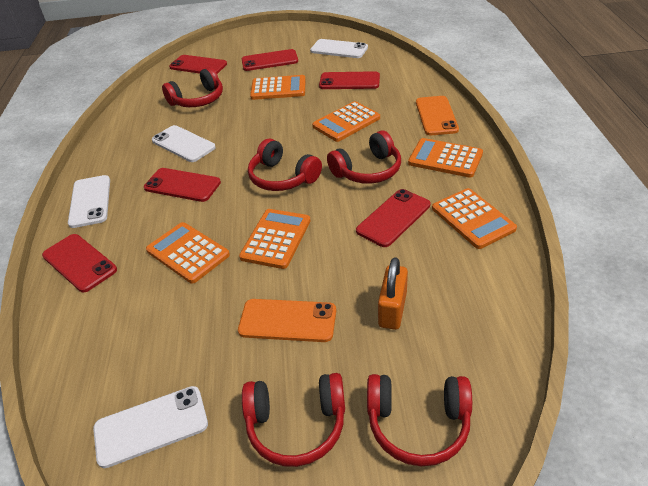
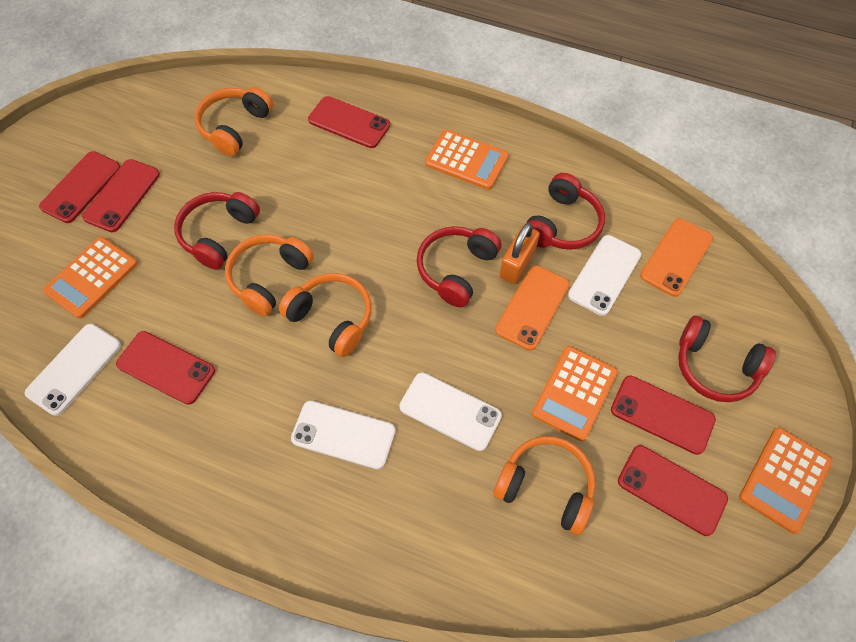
orange calculator: 6 -> 4
orange headphones: 0 -> 4
red headphones: 5 -> 4

